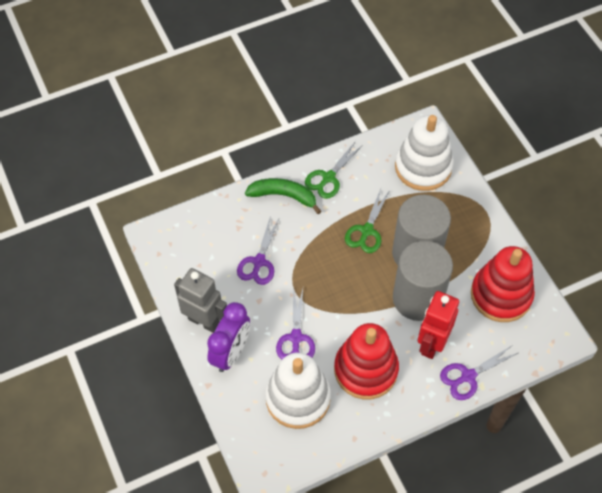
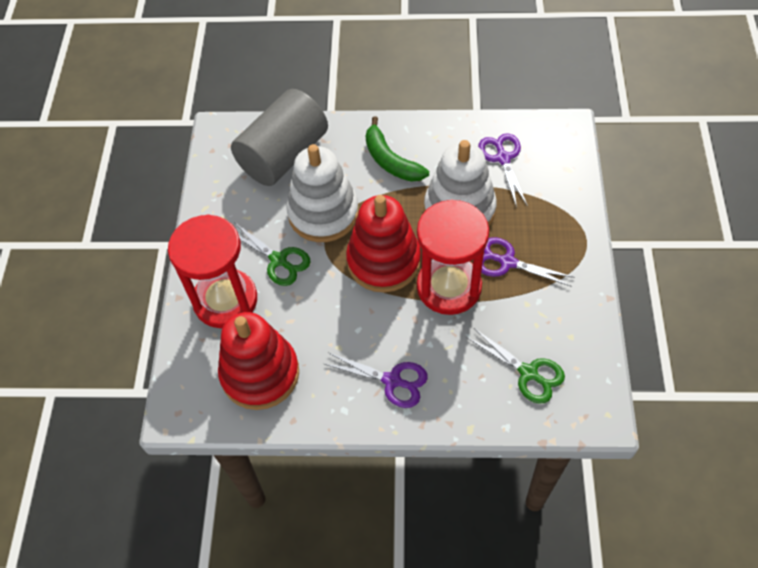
grey cylinder: 2 -> 1
grey robot: 1 -> 0
purple clock: 1 -> 0
red hourglass: 0 -> 2
red robot: 1 -> 0

